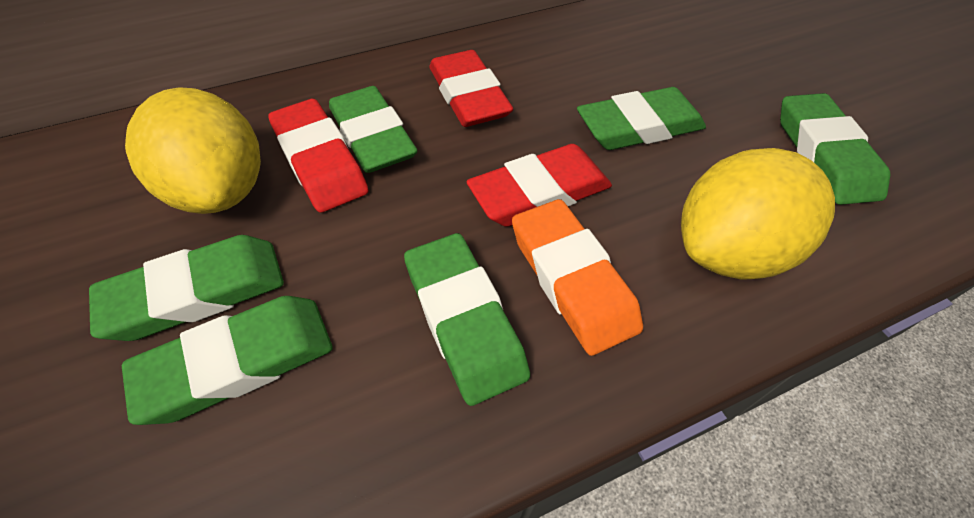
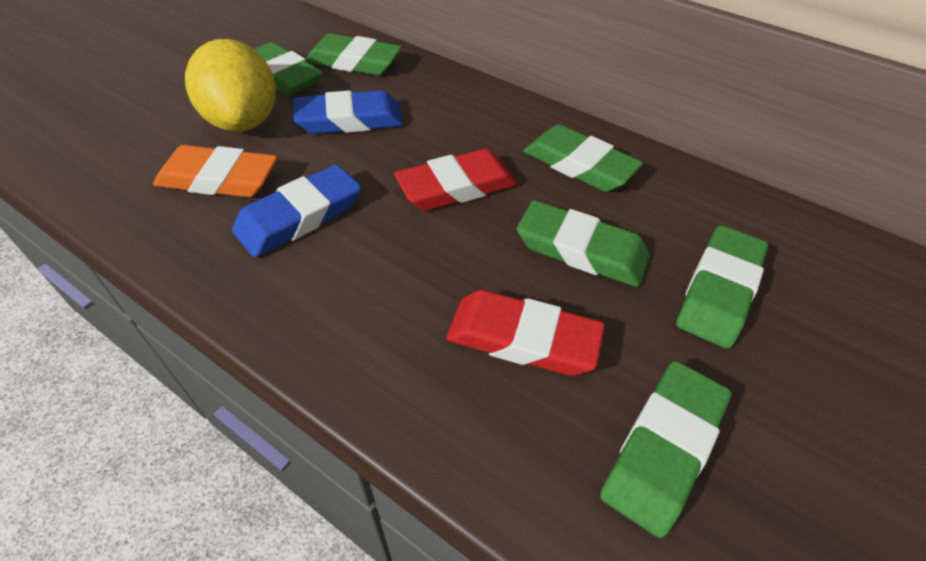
blue eraser: 0 -> 2
red eraser: 3 -> 2
yellow lemon: 2 -> 1

